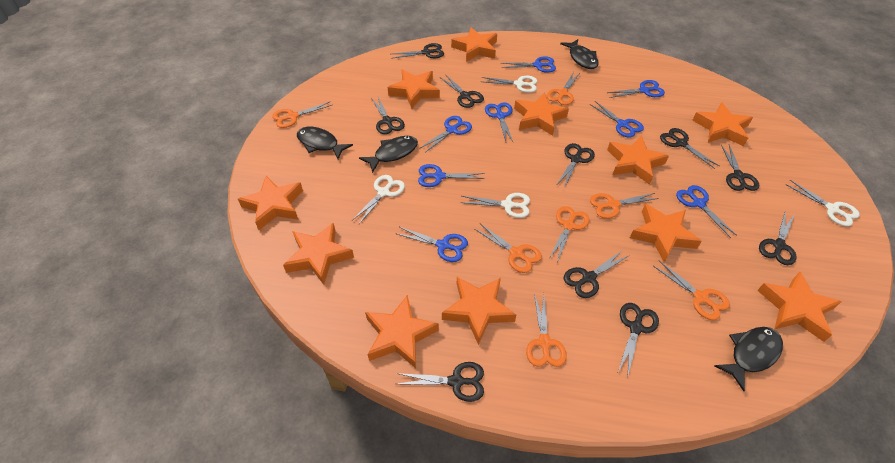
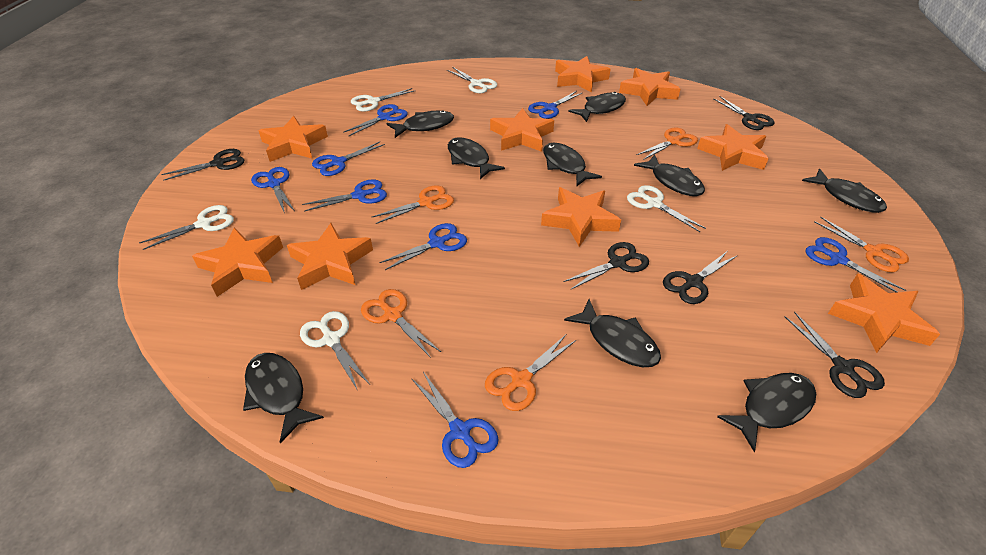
black fish: 4 -> 9
black scissors: 10 -> 5
orange scissors: 7 -> 5
orange star: 11 -> 9
white scissors: 4 -> 5

